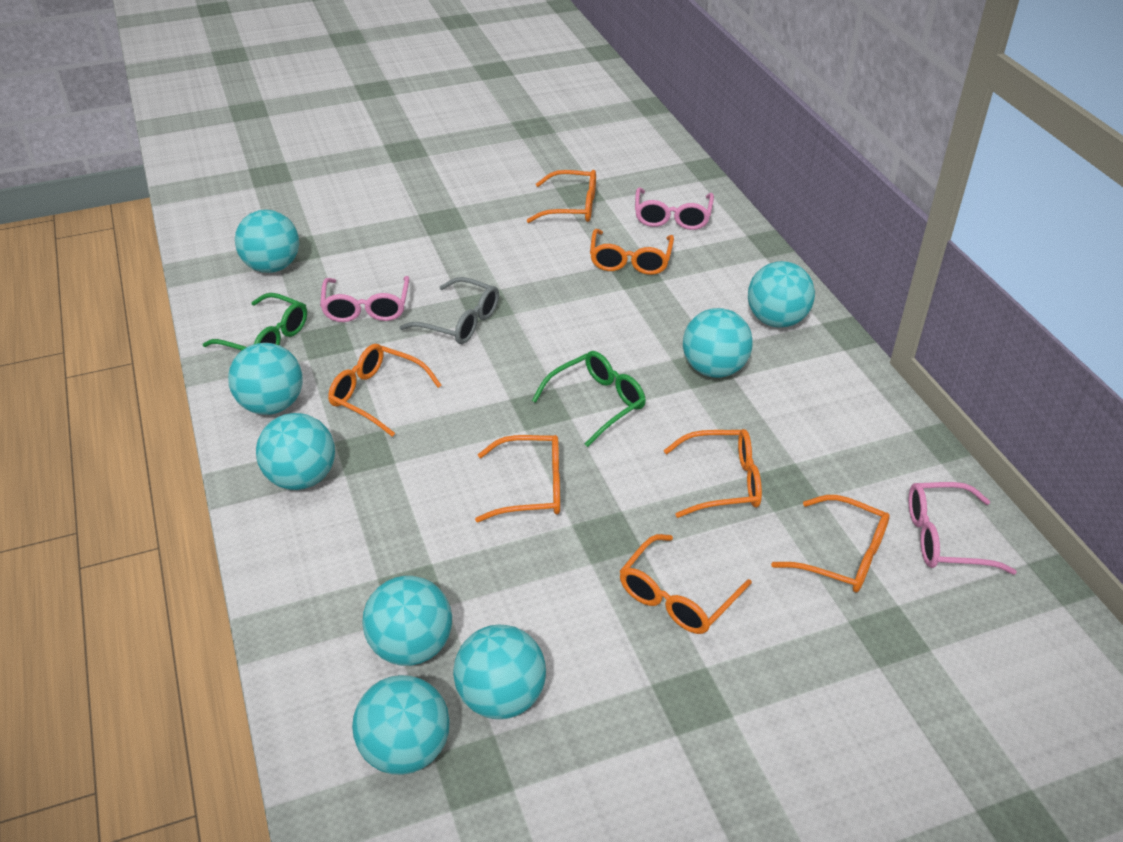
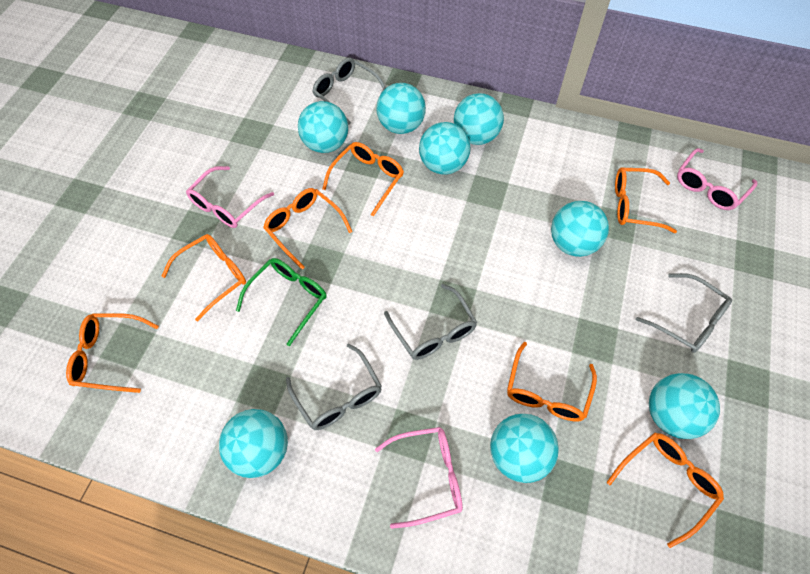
green glasses: 2 -> 1
grey glasses: 1 -> 4

